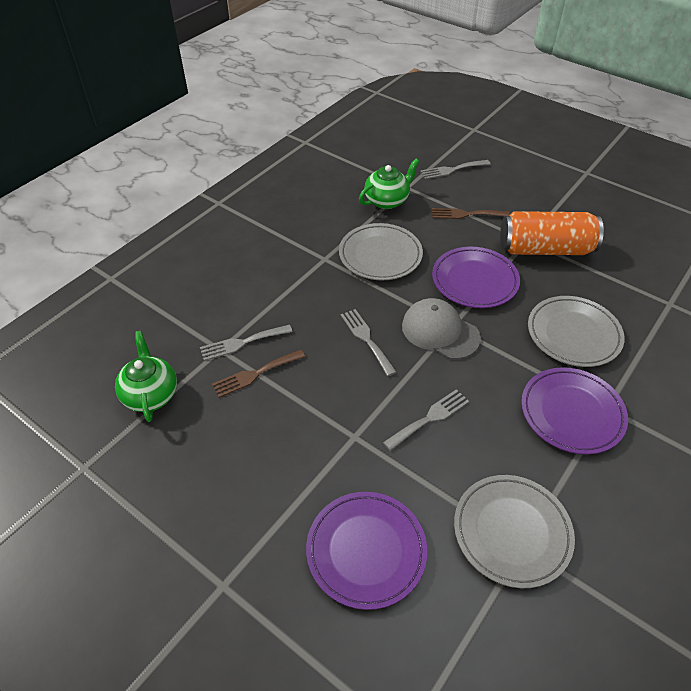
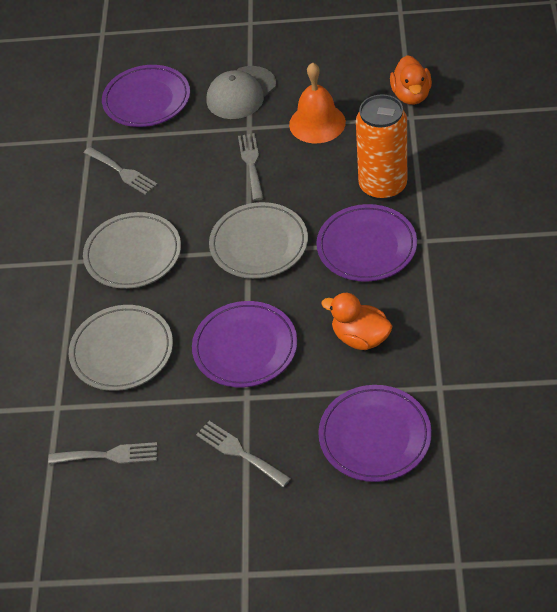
brown fork: 2 -> 0
green teapot: 2 -> 0
orange bell: 0 -> 1
orange duck: 0 -> 2
purple plate: 3 -> 4

